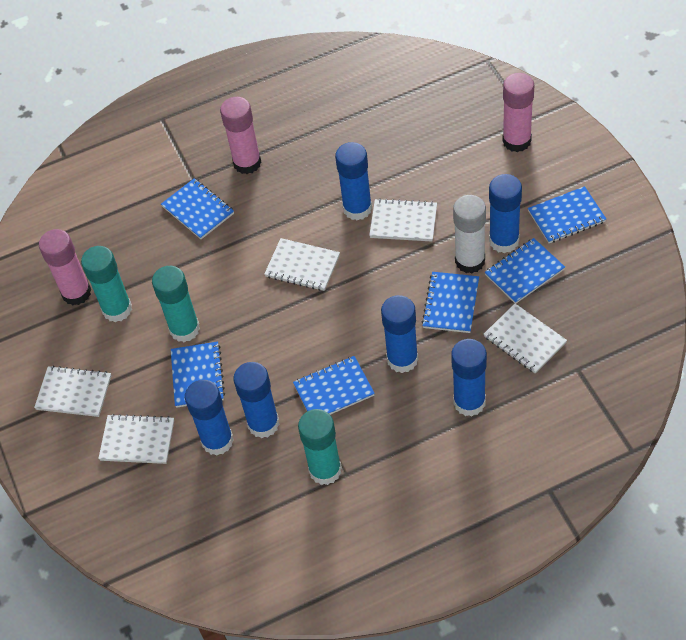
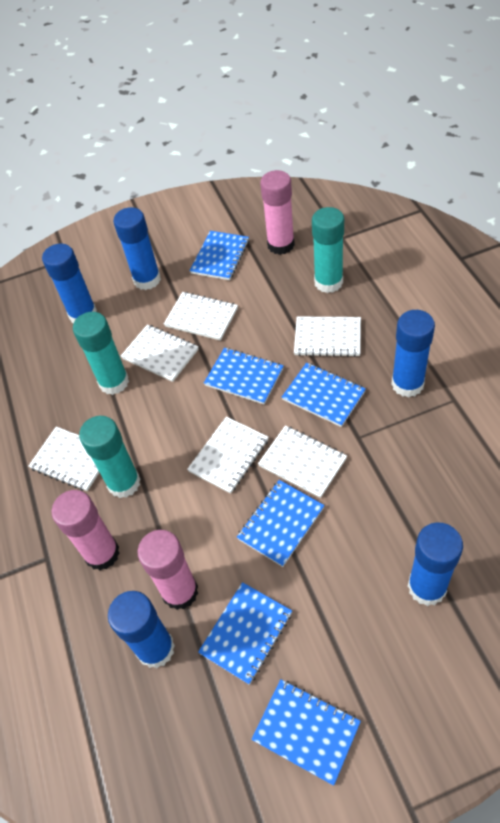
blue glue stick: 6 -> 5
white glue stick: 1 -> 0
white notebook: 5 -> 6

